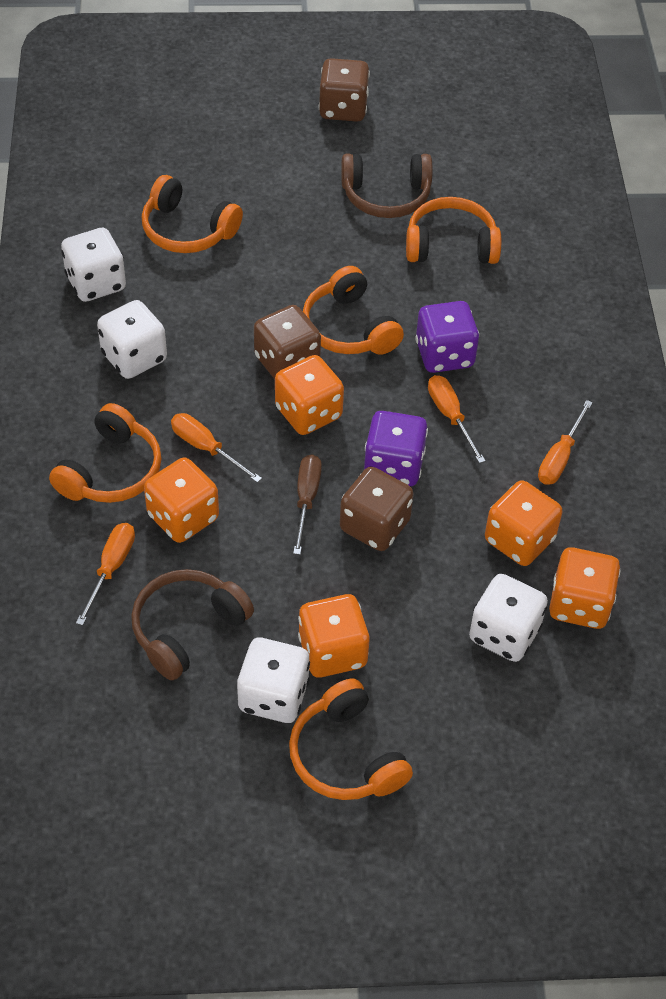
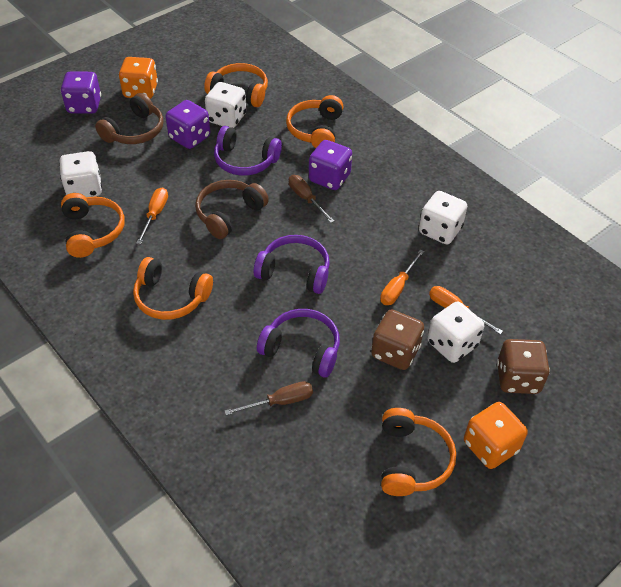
brown dice: 3 -> 2
brown screwdriver: 1 -> 2
orange dice: 5 -> 2
orange screwdriver: 4 -> 3
purple dice: 2 -> 3
purple headphones: 0 -> 3

